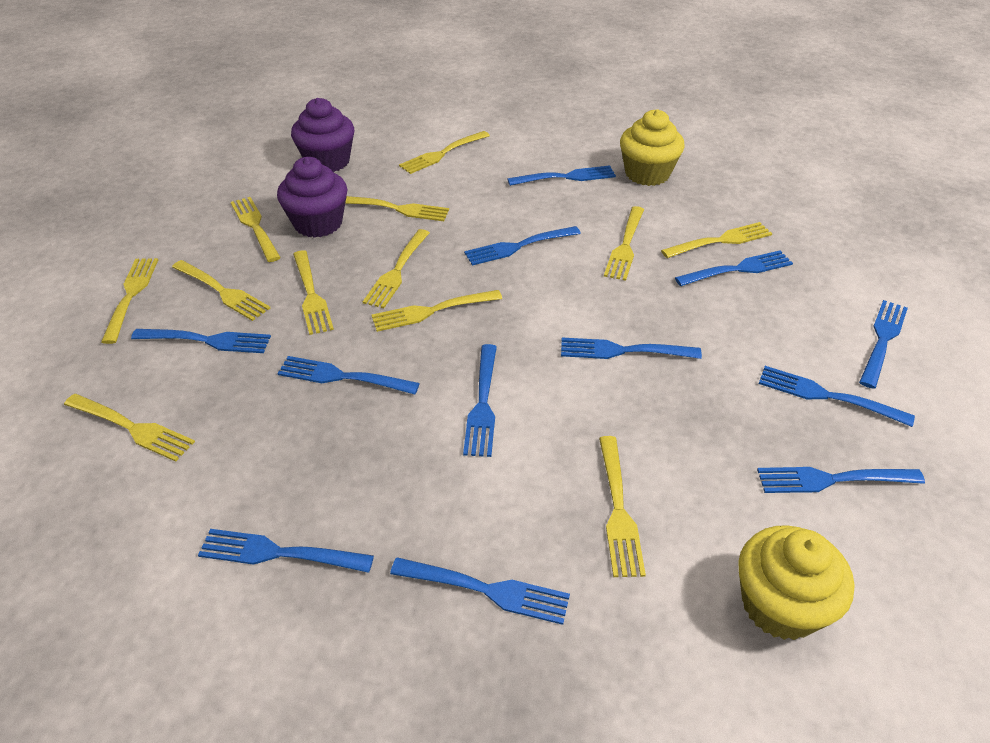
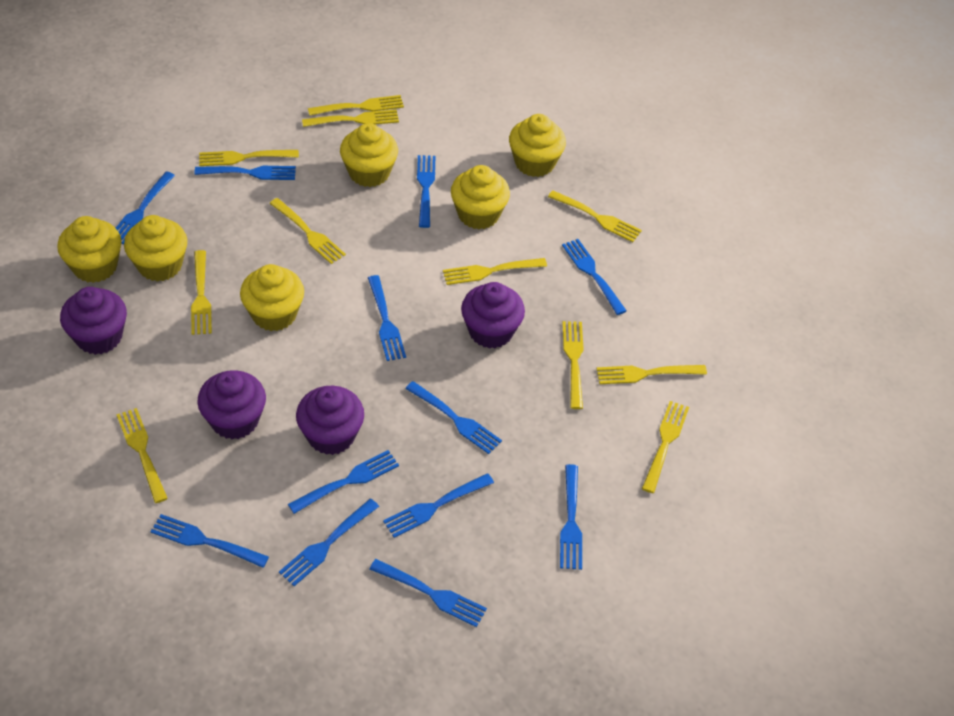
purple cupcake: 2 -> 4
yellow cupcake: 2 -> 6
yellow fork: 12 -> 11

